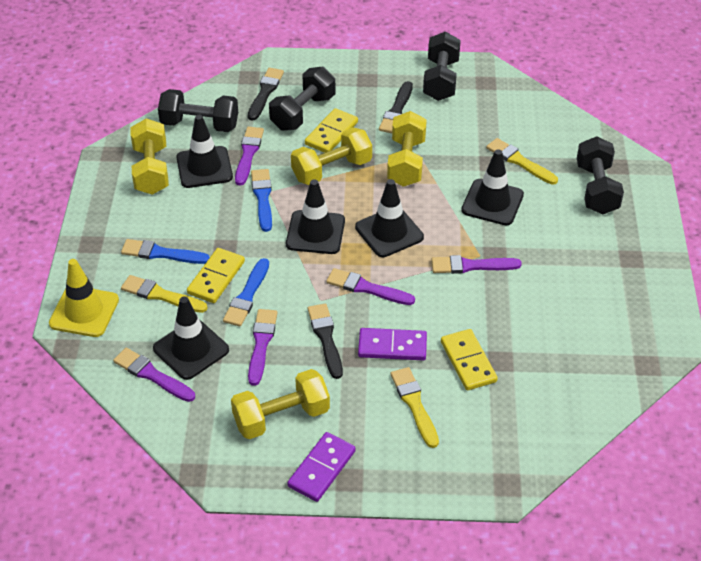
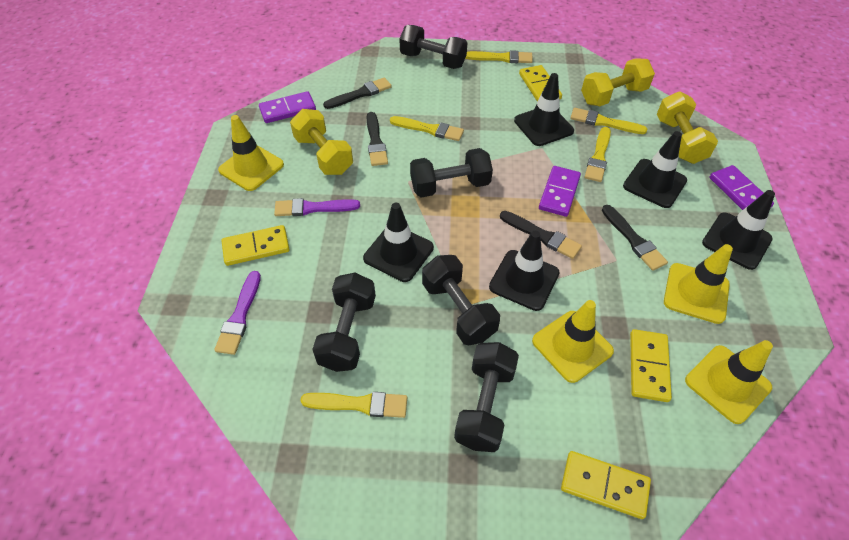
black brush: 3 -> 4
black dumbbell: 4 -> 5
blue brush: 3 -> 0
purple brush: 5 -> 2
purple domino: 2 -> 3
yellow brush: 3 -> 5
yellow domino: 3 -> 4
yellow dumbbell: 4 -> 3
yellow traffic cone: 1 -> 4

